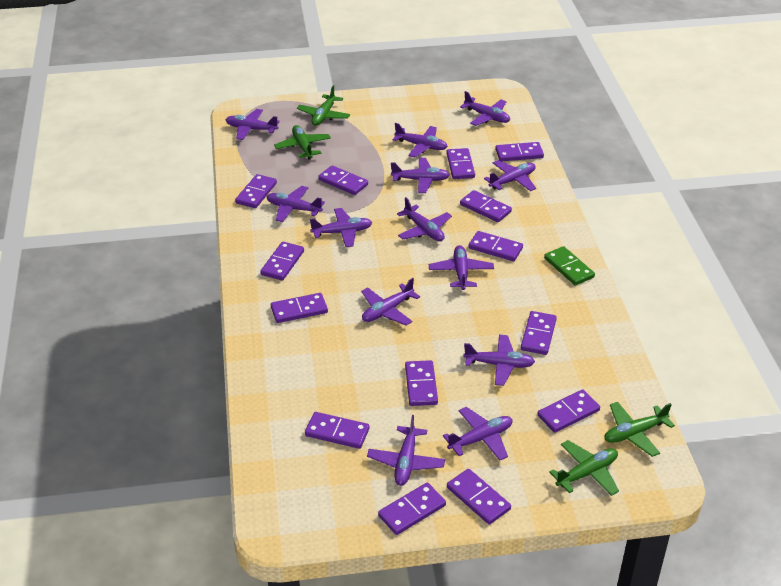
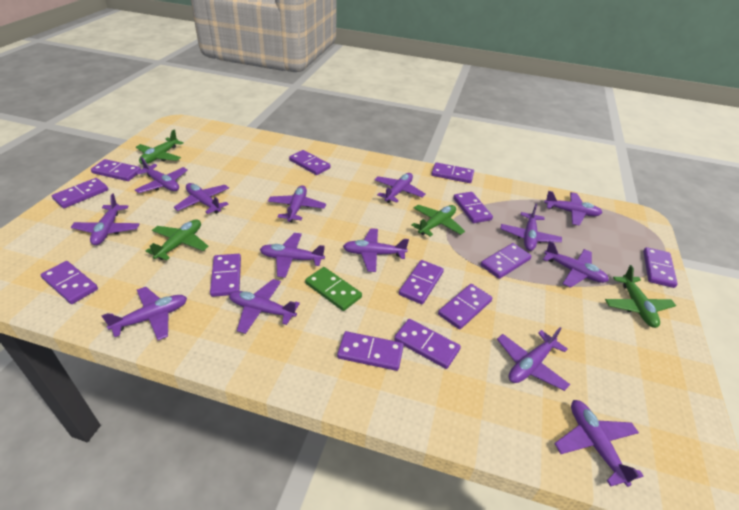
purple domino: 14 -> 13
purple plane: 13 -> 14

